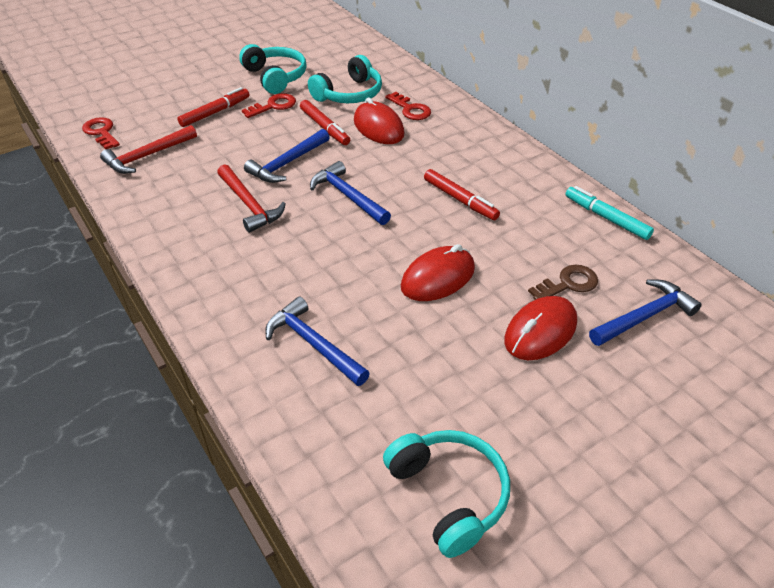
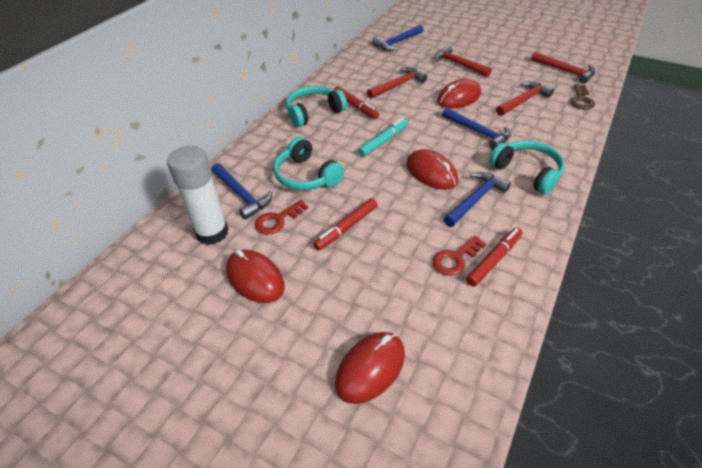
red hammer: 2 -> 4
red key: 3 -> 2
red mouse: 3 -> 4
white glue stick: 0 -> 1

